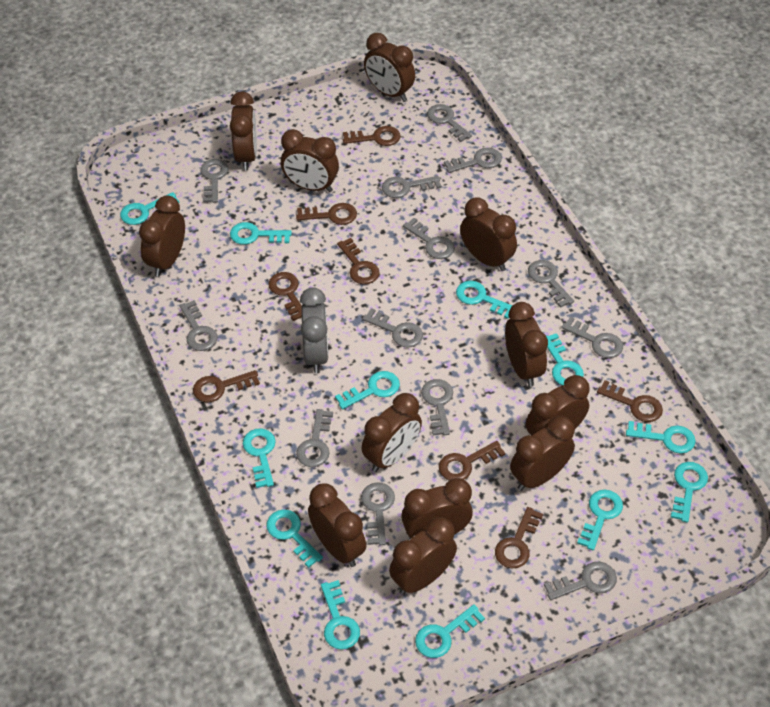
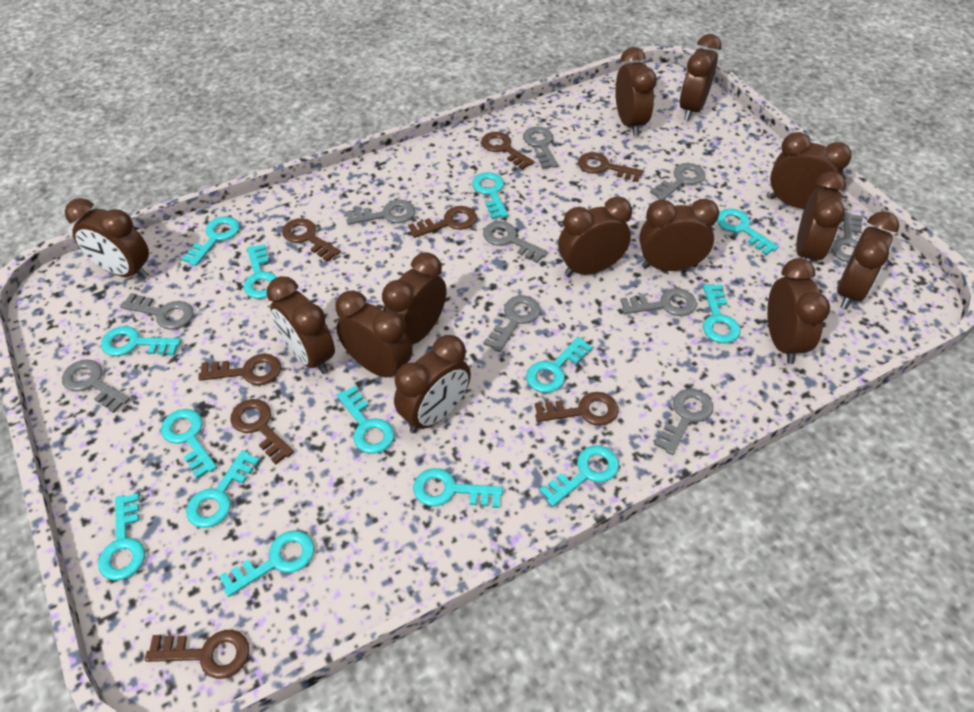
brown clock: 12 -> 13
grey clock: 1 -> 0
grey key: 13 -> 10
turquoise key: 12 -> 14

